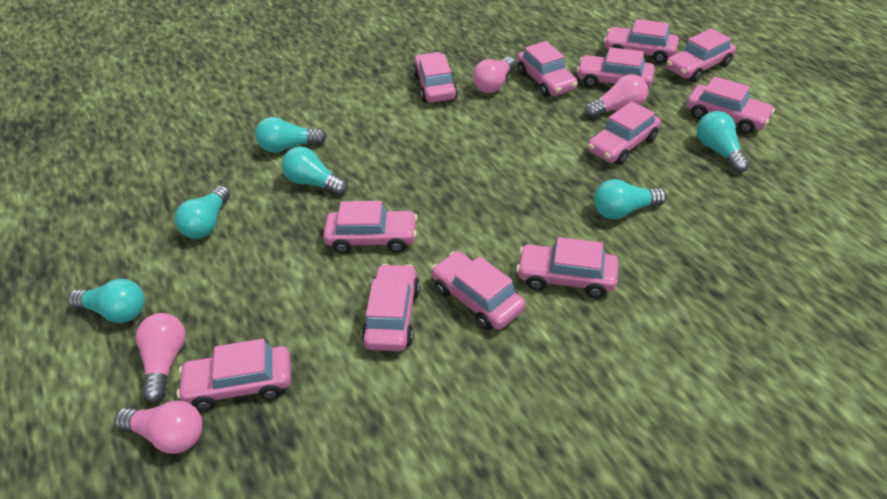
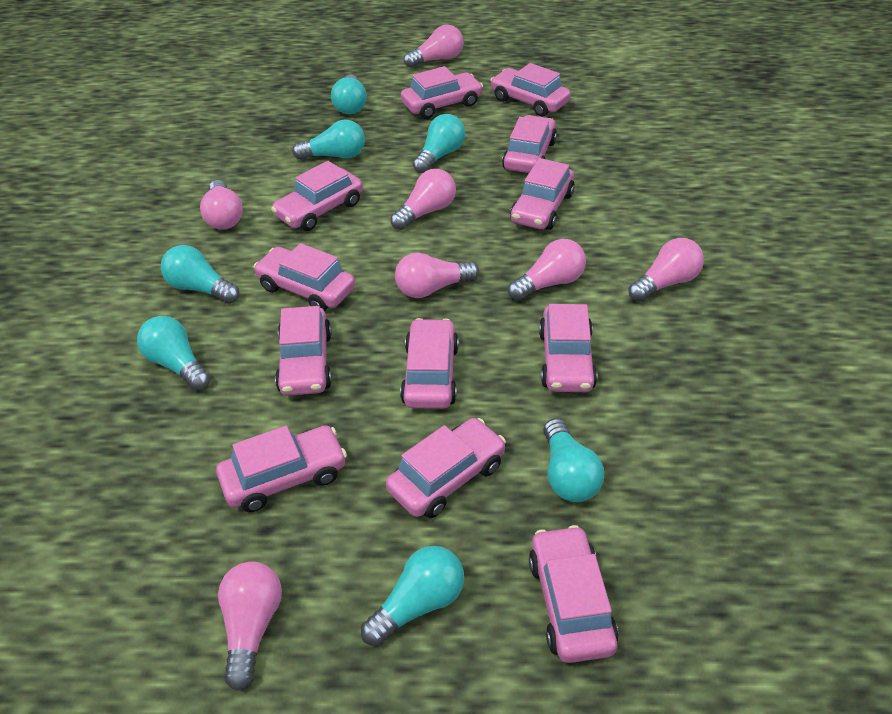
pink light bulb: 4 -> 7
turquoise light bulb: 6 -> 7

